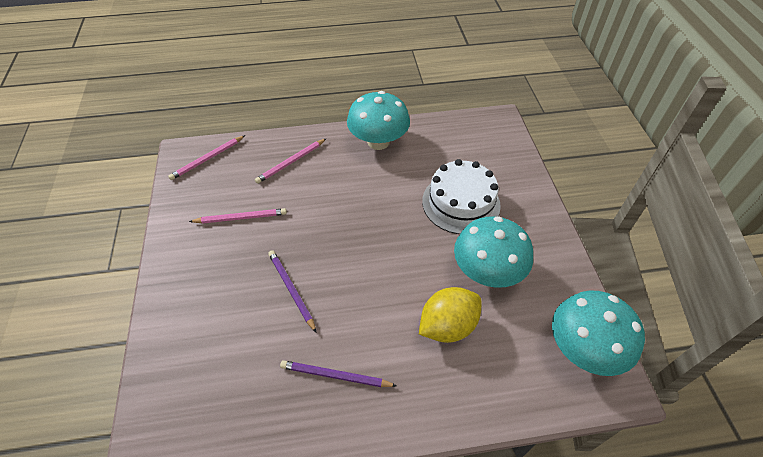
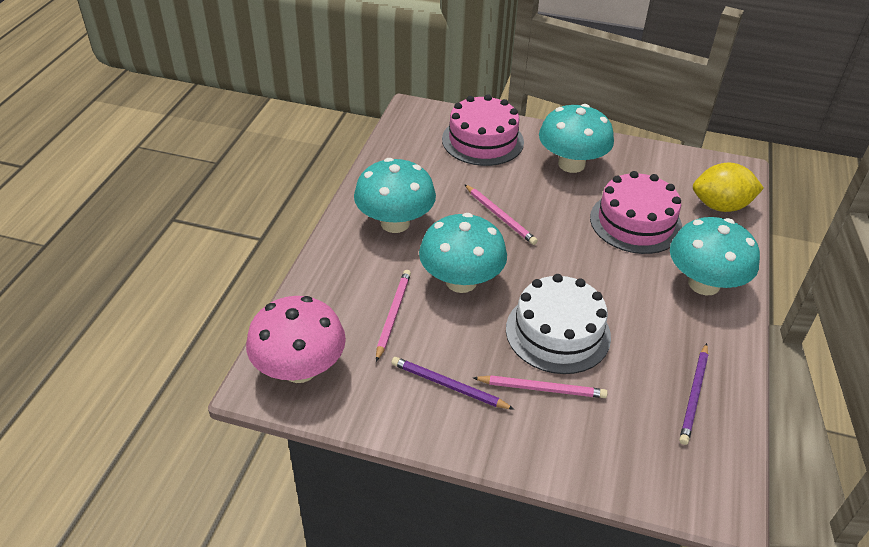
pink cake: 0 -> 2
pink mushroom: 0 -> 1
turquoise mushroom: 3 -> 4

